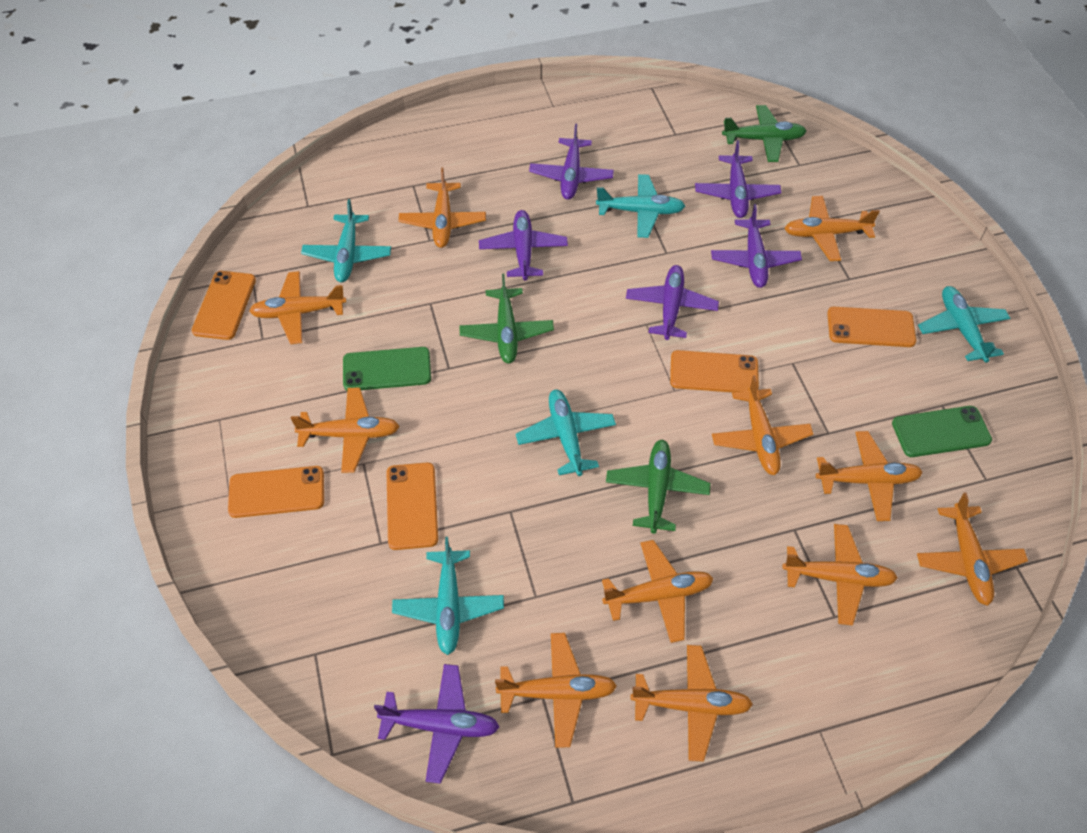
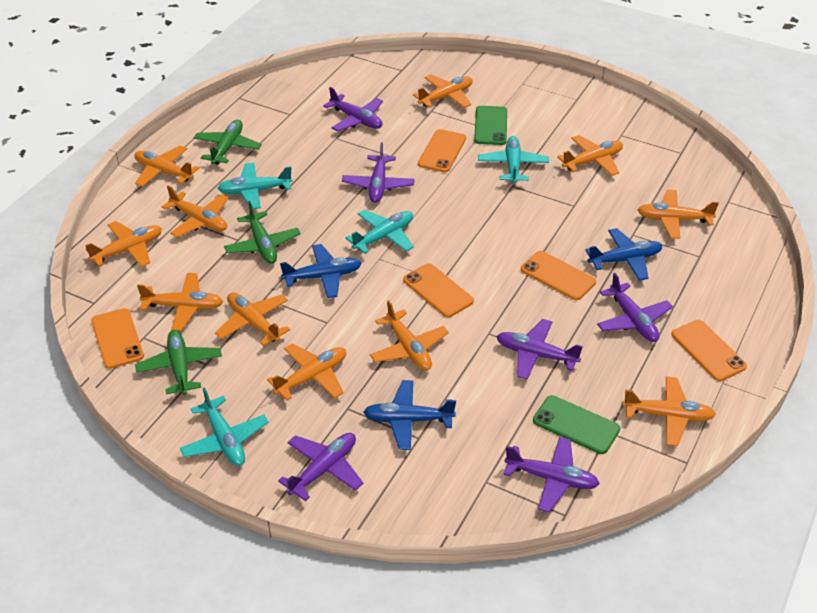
blue plane: 0 -> 3
turquoise plane: 5 -> 4

